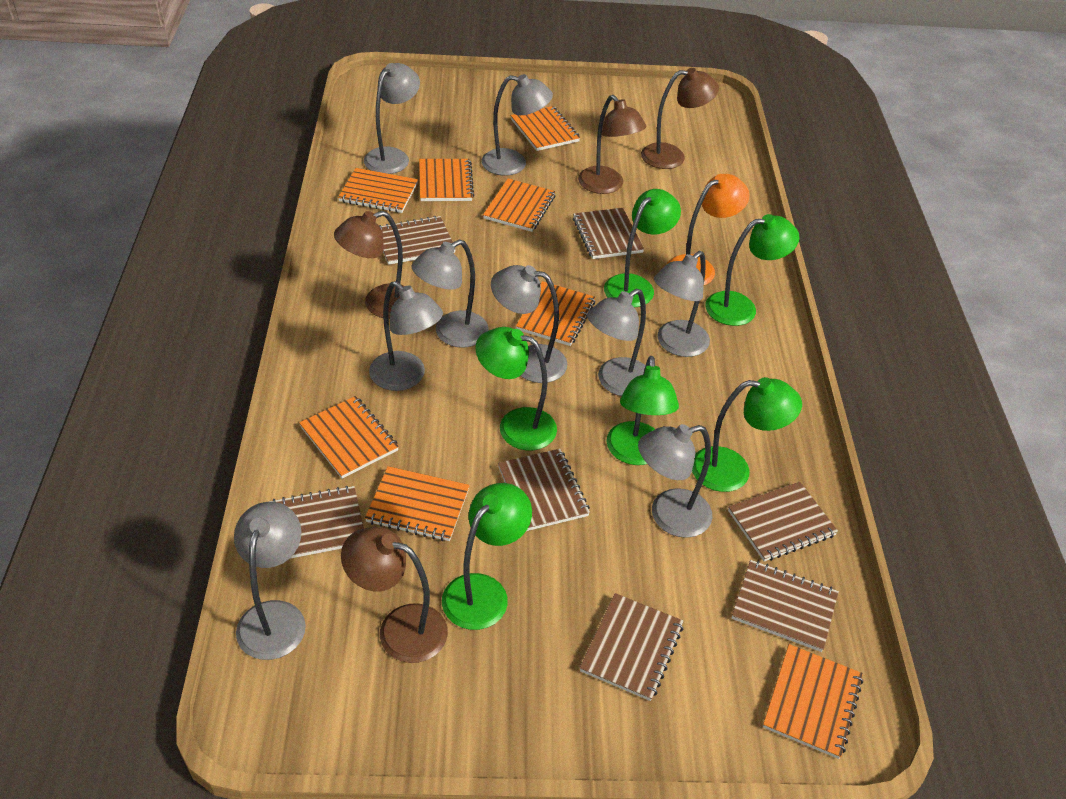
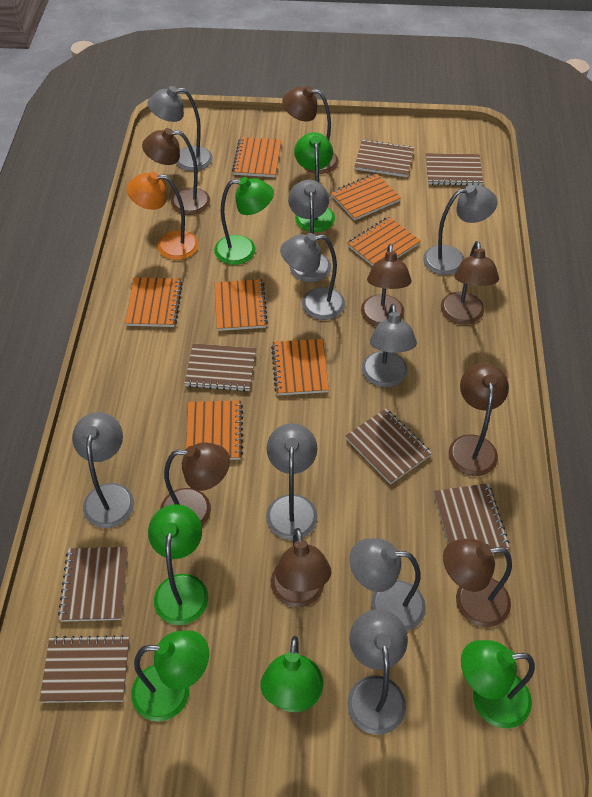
brown lamp: 4 -> 8
orange notebook: 8 -> 7

